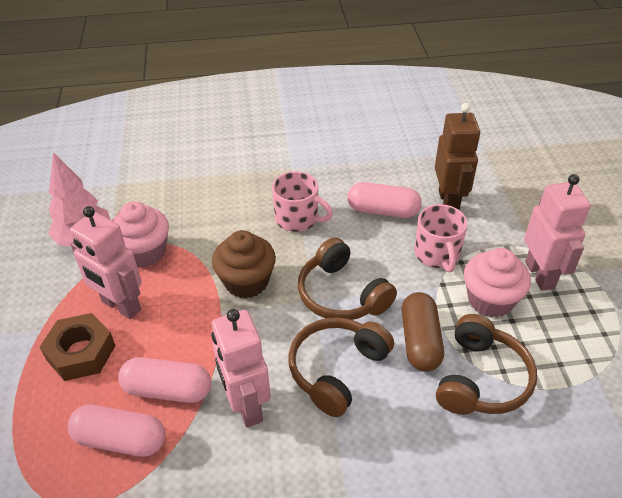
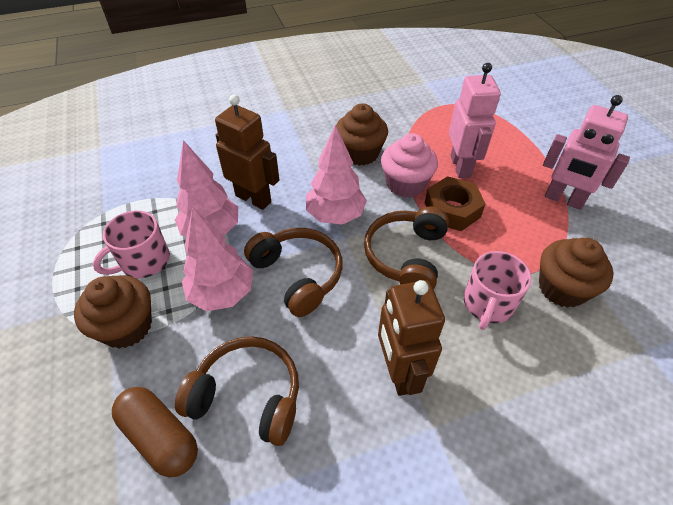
brown cupcake: 1 -> 3
brown robot: 1 -> 2
pink capsule: 3 -> 0
pink cupcake: 2 -> 1
pink robot: 3 -> 2
pink tree: 1 -> 3

